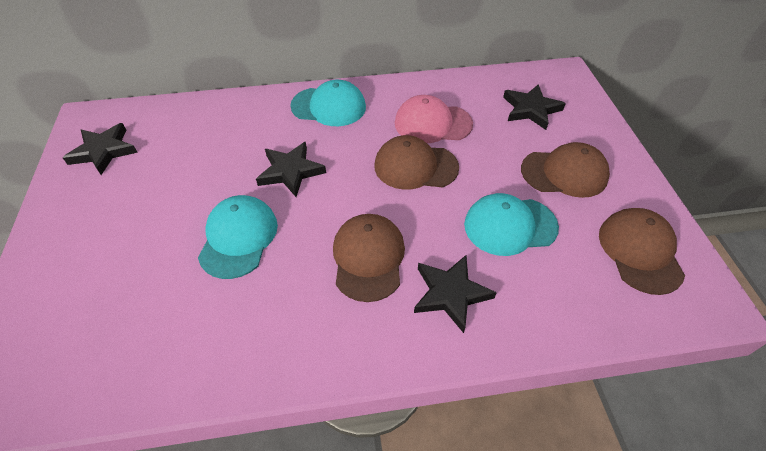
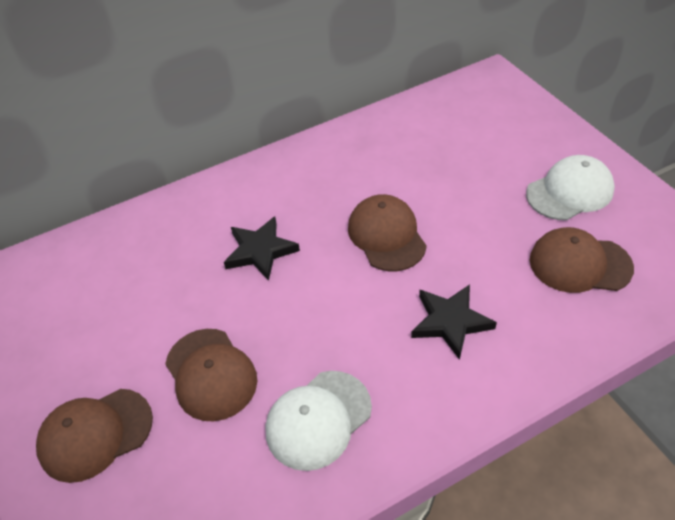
black star: 4 -> 2
pink cap: 1 -> 0
turquoise cap: 3 -> 0
white cap: 0 -> 2

